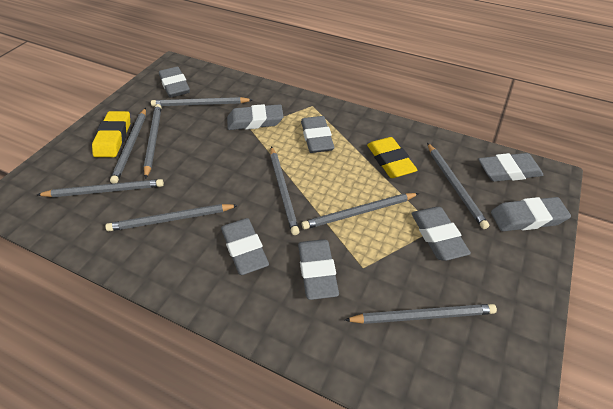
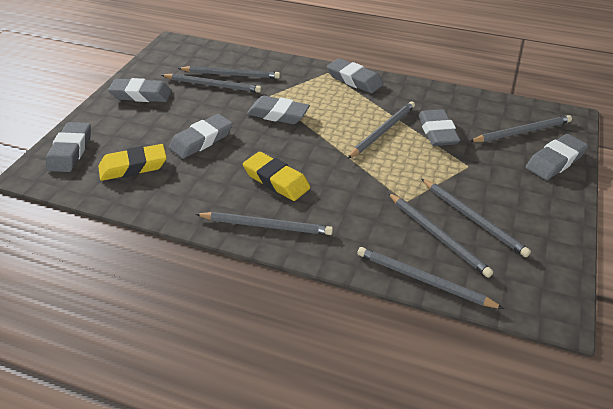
grey eraser: 8 -> 7
grey pencil: 9 -> 8

